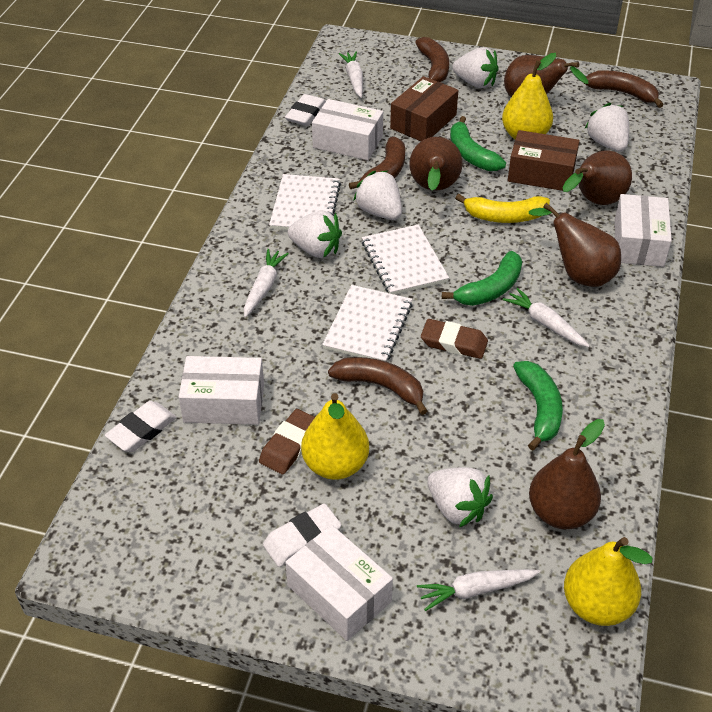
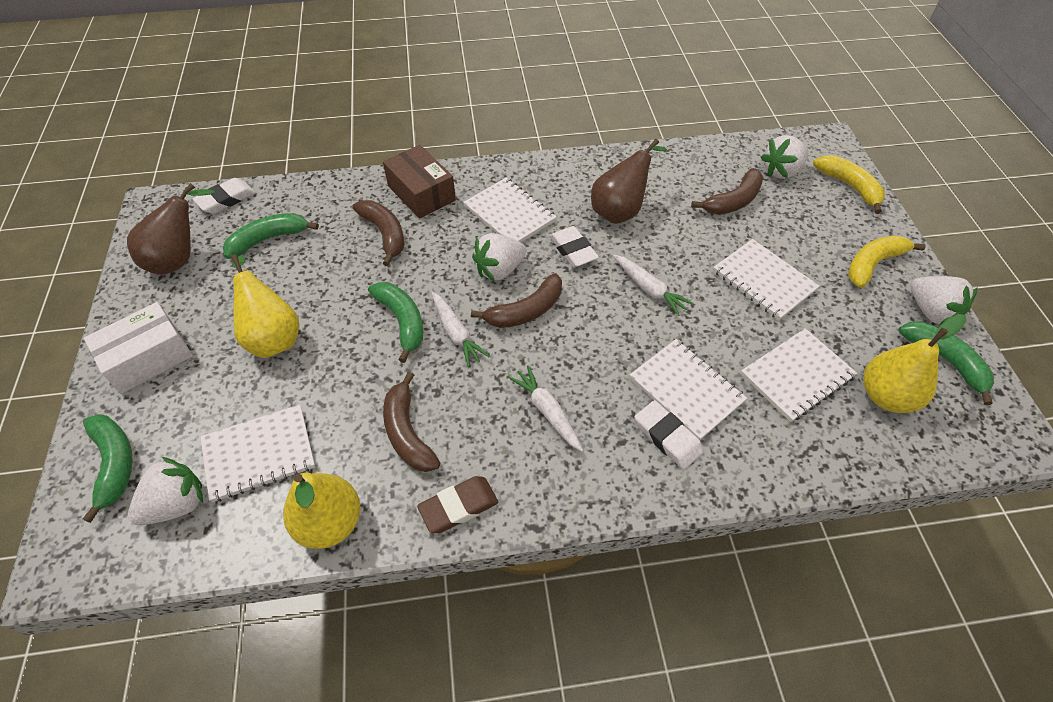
brown box: 2 -> 1
brown eraser: 2 -> 1
brown pear: 5 -> 2
green banana: 3 -> 4
white box: 4 -> 1
white carrot: 4 -> 3
white notebook: 3 -> 5
white strawberry: 5 -> 4
yellow banana: 1 -> 2

